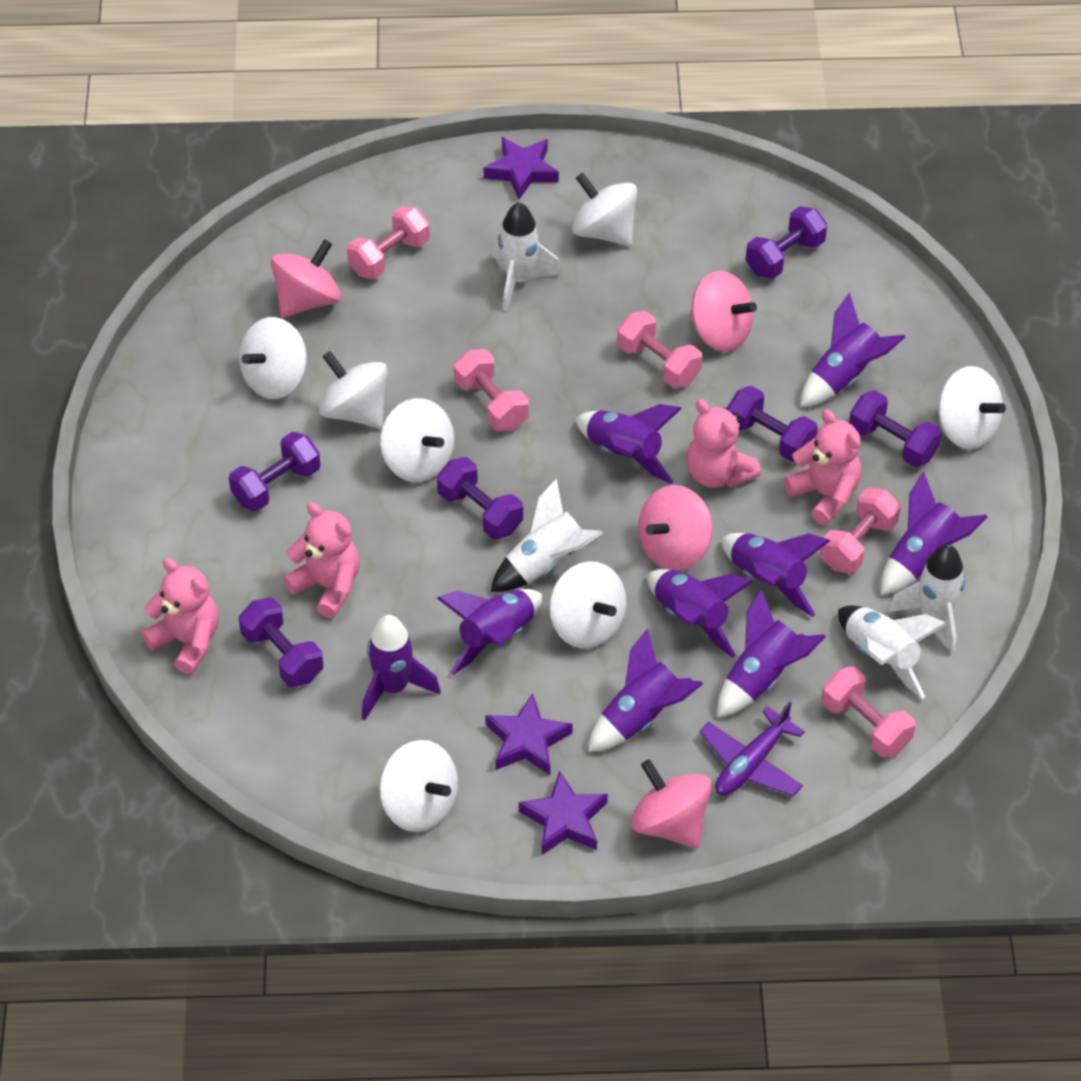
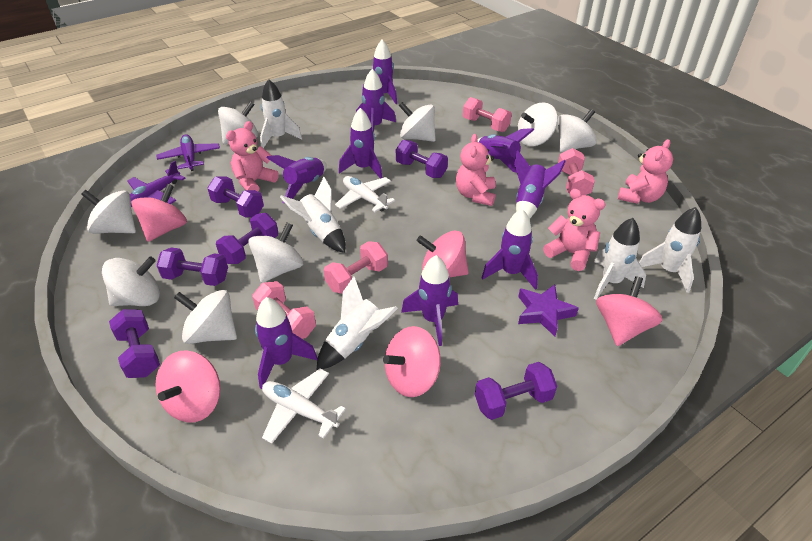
pink dumbbell: 5 -> 4
pink spinning top: 4 -> 5
purple plane: 1 -> 2
purple star: 3 -> 1
white plane: 0 -> 2
white rocket: 4 -> 5
white spinning top: 7 -> 8

